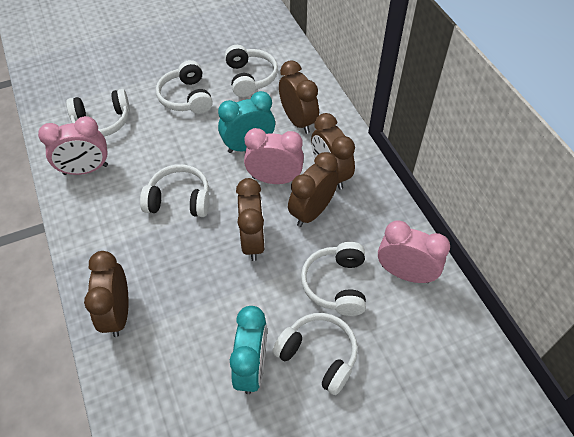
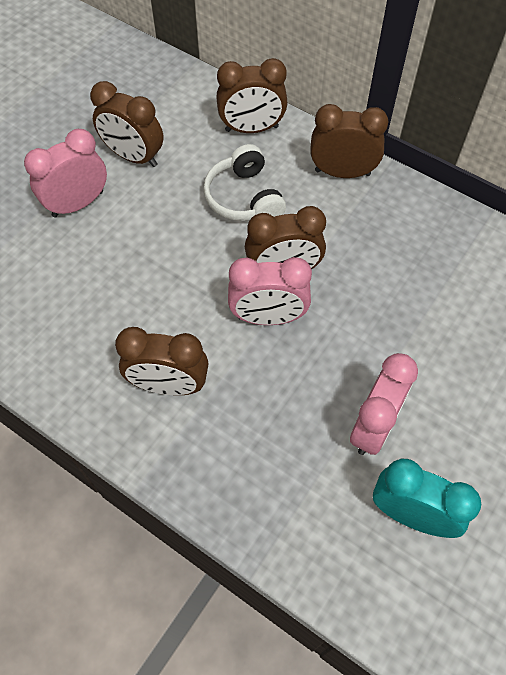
turquoise clock: 2 -> 1
white headphones: 6 -> 1

